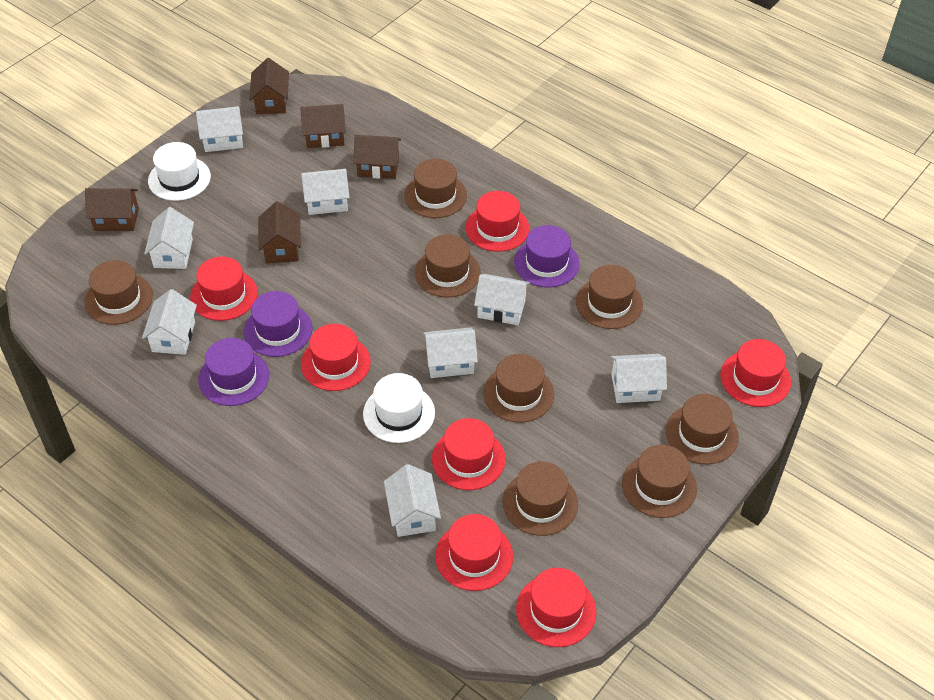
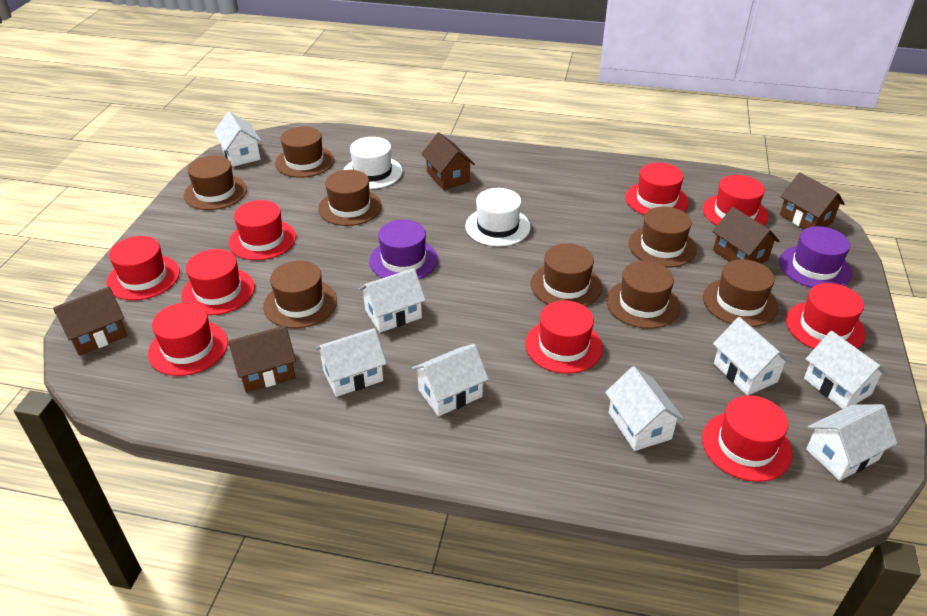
purple hat: 3 -> 2
red hat: 7 -> 9

